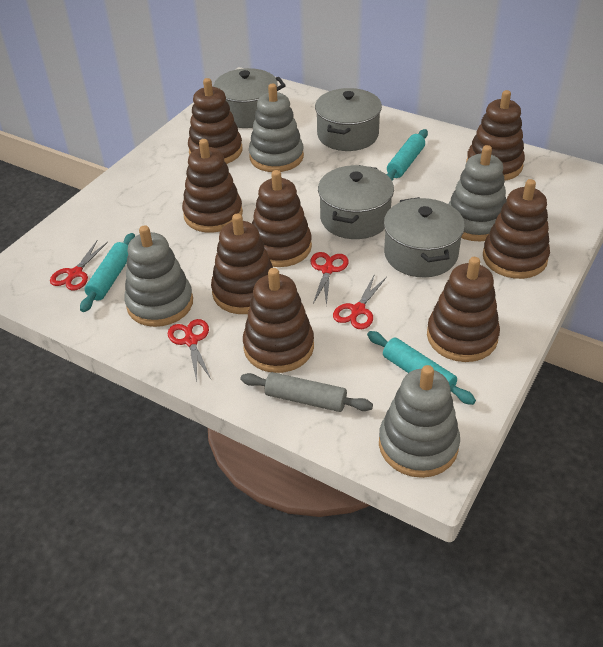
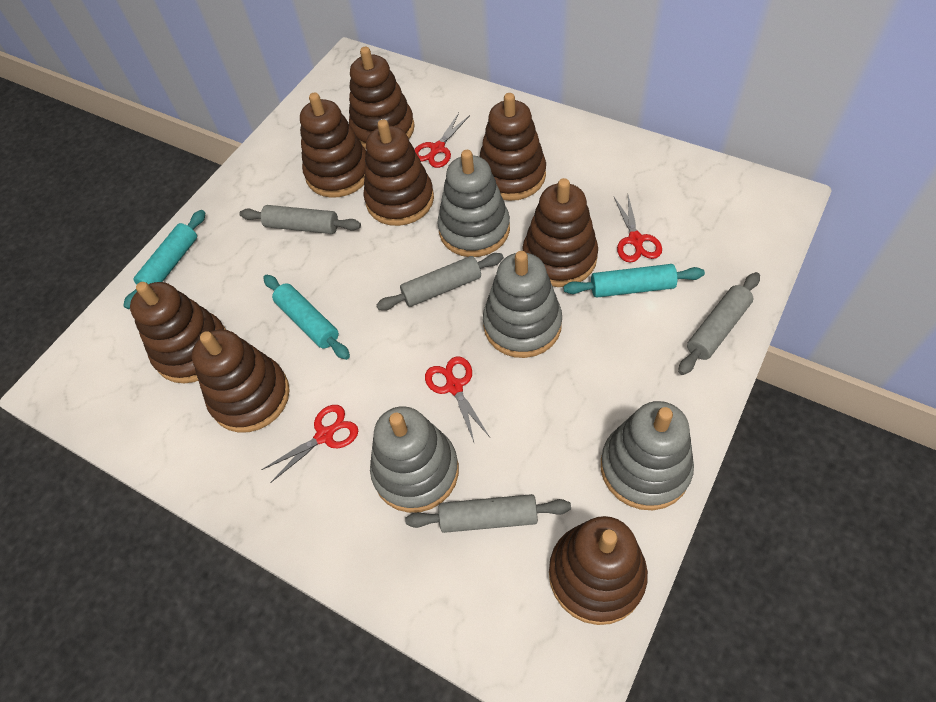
grey pot: 4 -> 0
grey rolling pin: 1 -> 4

